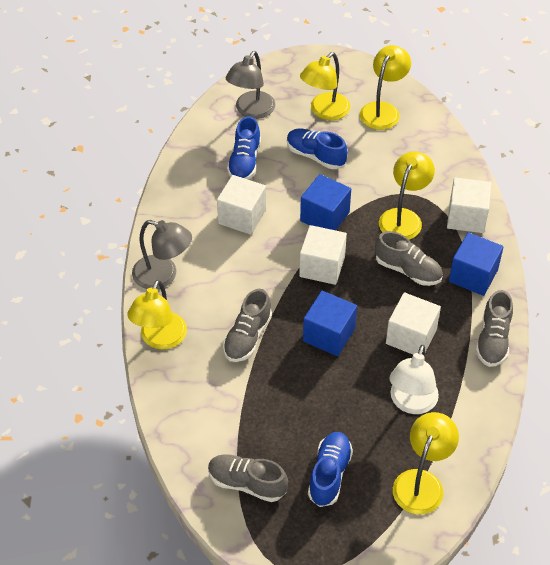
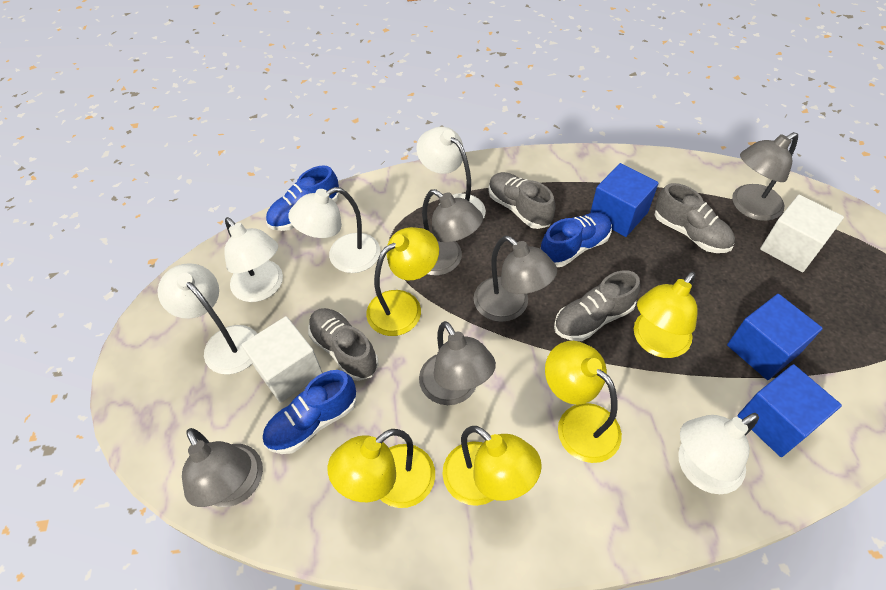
grey lamp: 2 -> 5
white cube: 4 -> 2
white lamp: 1 -> 5

